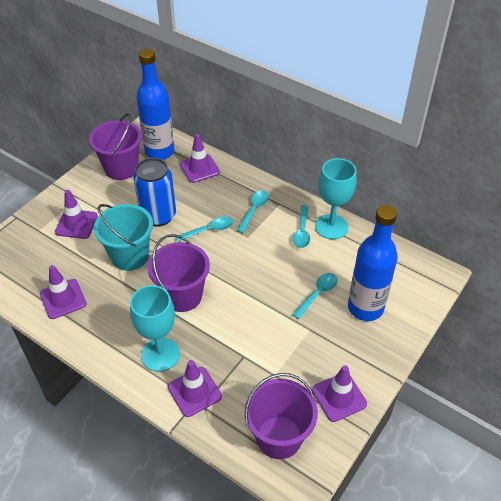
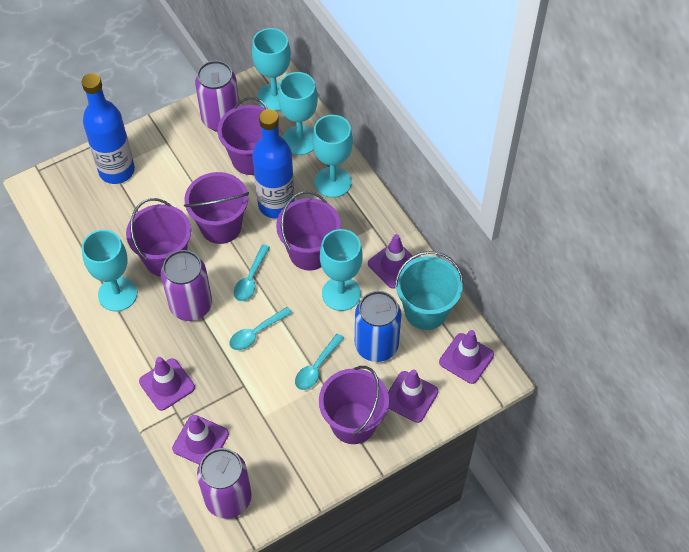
purple bucket: 3 -> 5
purple can: 0 -> 3
turquoise goblet: 2 -> 5
turquoise spoon: 4 -> 3

